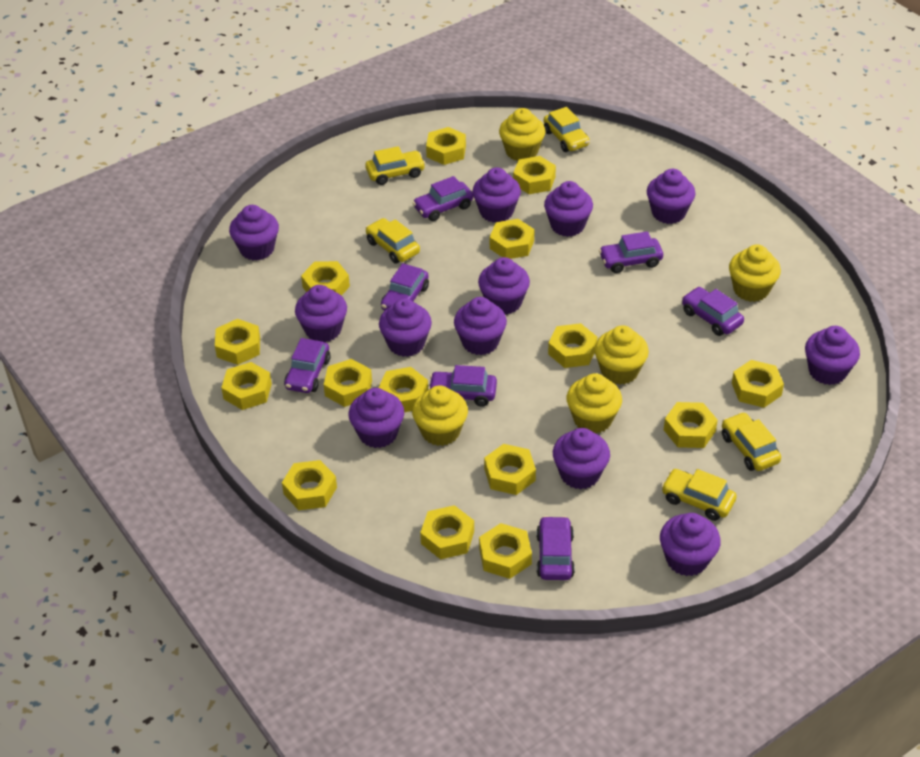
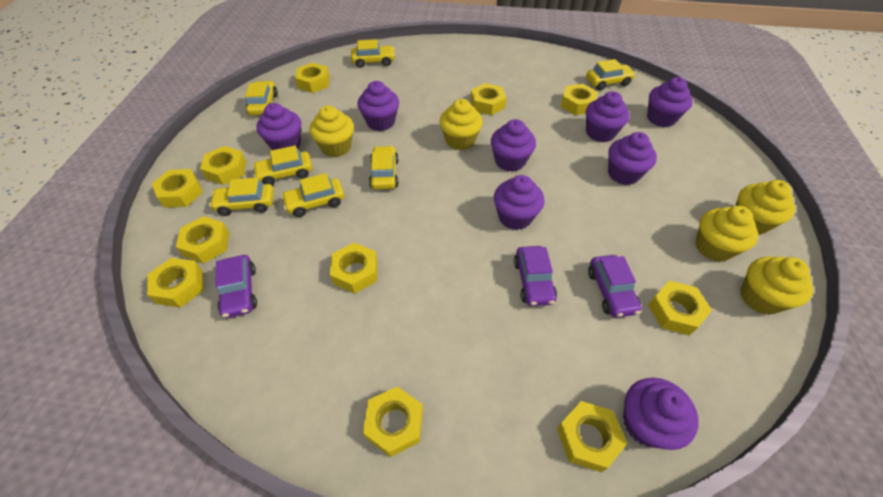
purple car: 7 -> 3
purple cupcake: 12 -> 8
yellow car: 5 -> 7
yellow nut: 15 -> 11

